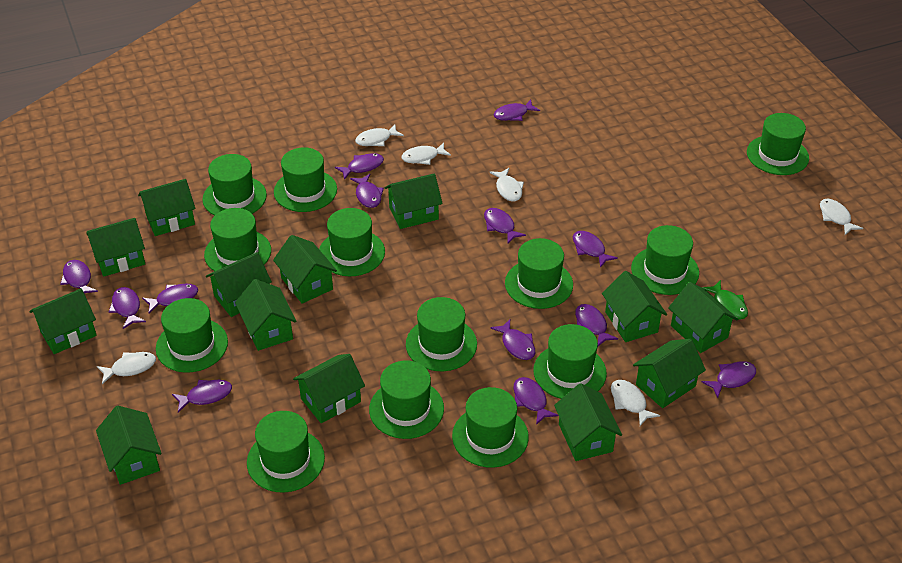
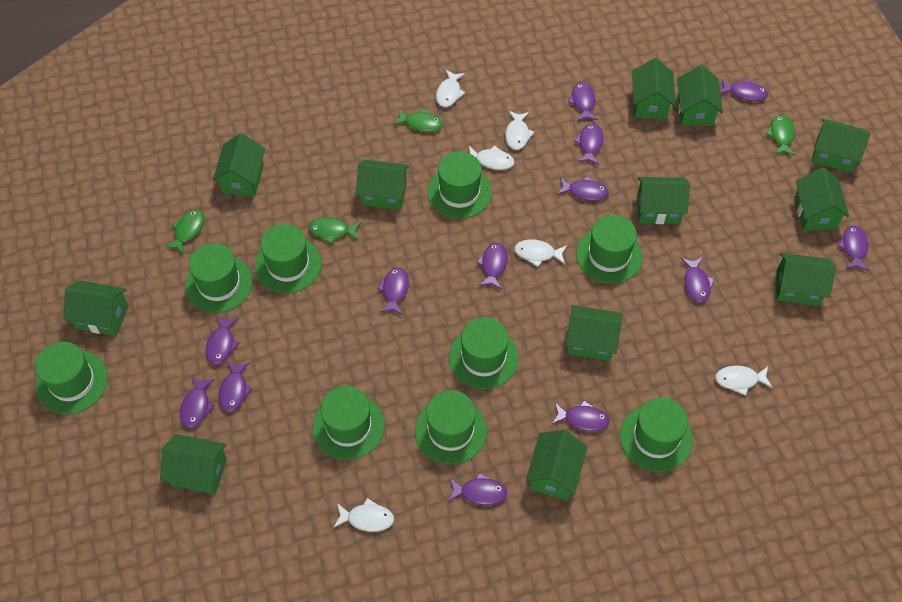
green fish: 1 -> 4
green hat: 13 -> 9
green house: 13 -> 12

